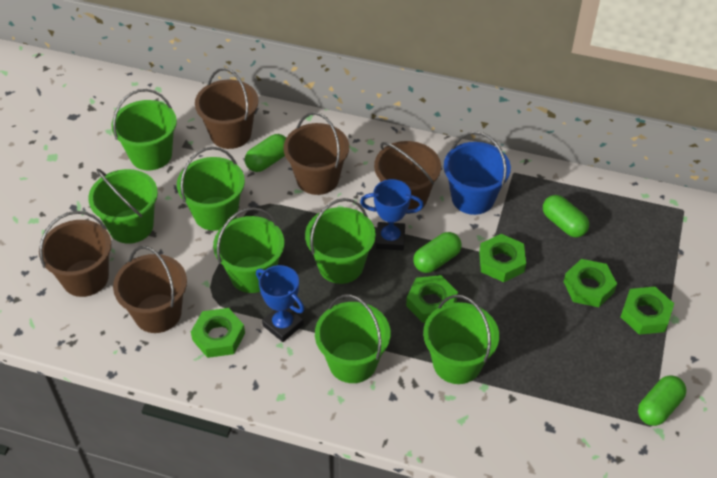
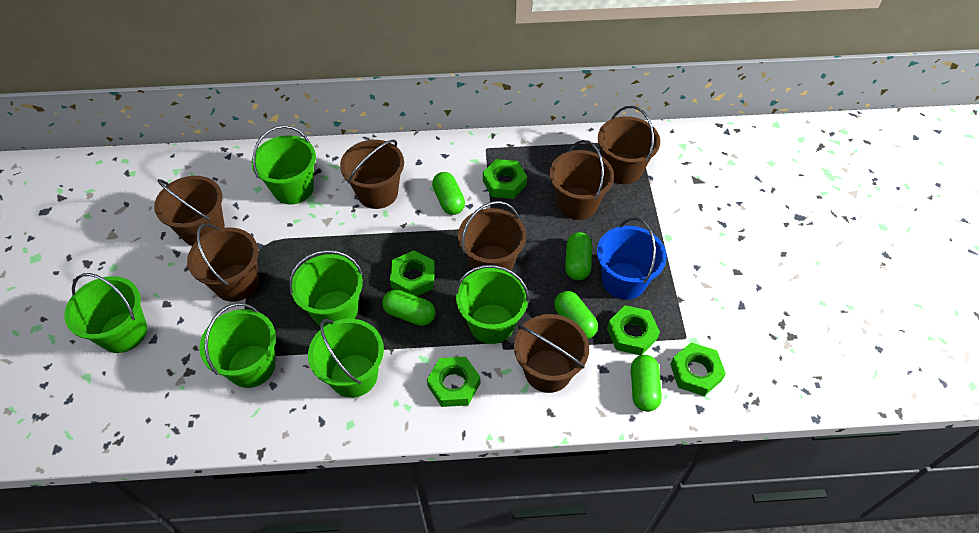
blue trophy: 2 -> 0
brown bucket: 5 -> 7
green bucket: 7 -> 6
green capsule: 4 -> 5

